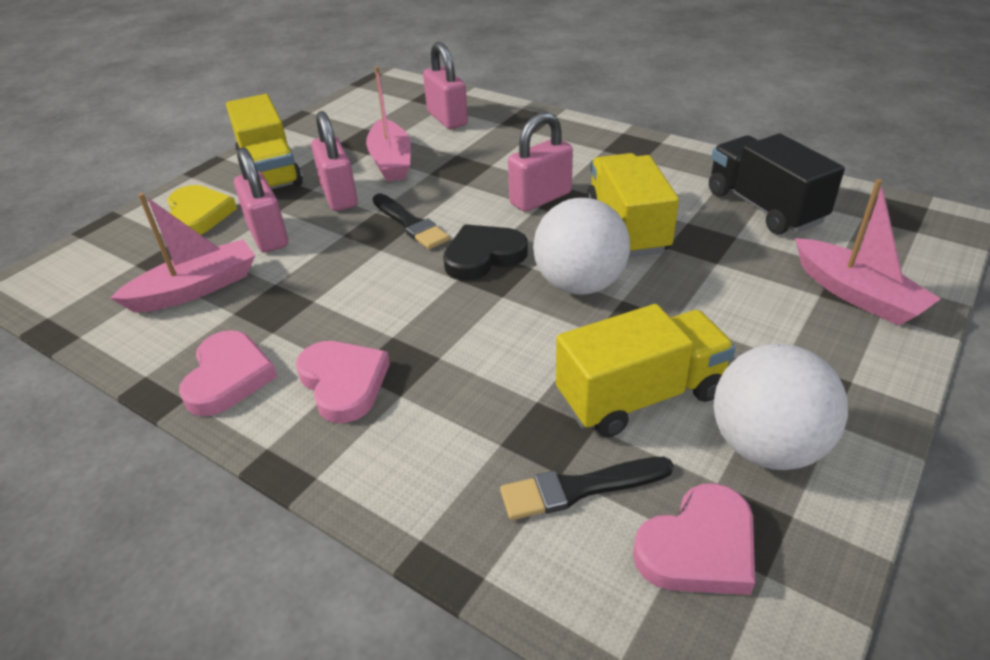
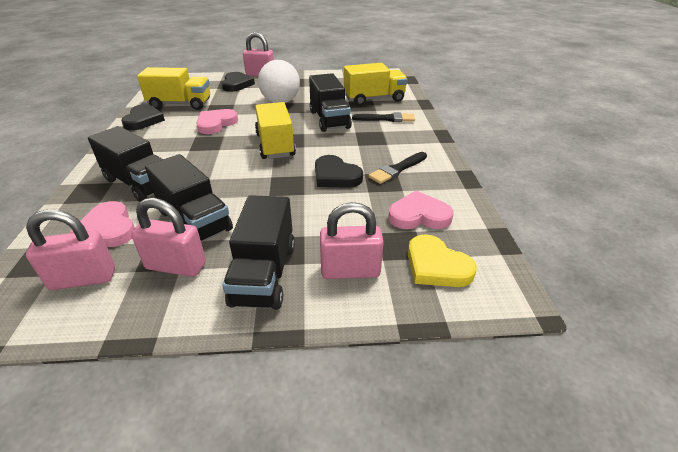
black heart: 1 -> 3
black truck: 1 -> 4
pink boat: 3 -> 0
white ball: 2 -> 1

